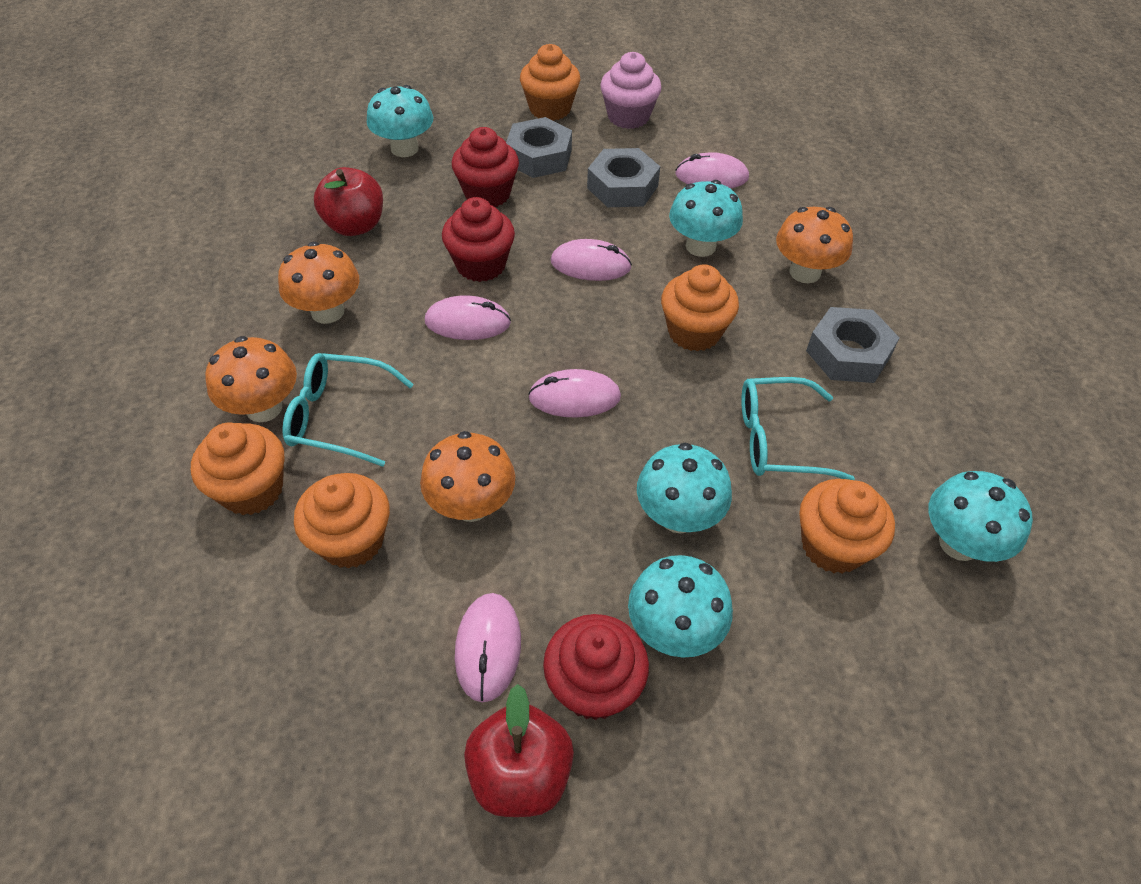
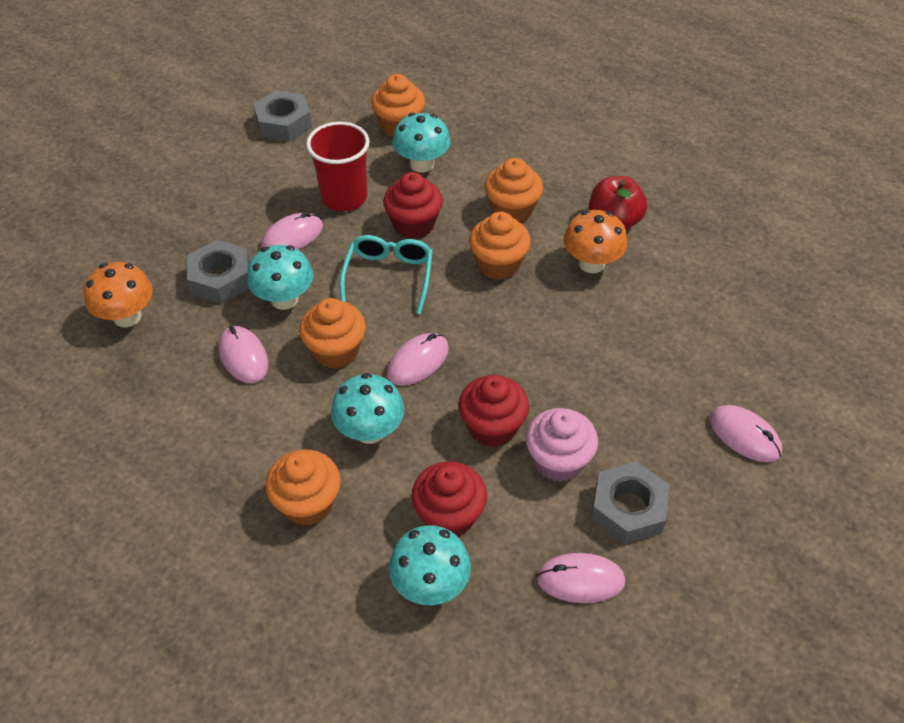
orange mushroom: 4 -> 2
red apple: 2 -> 1
red cup: 0 -> 1
turquoise glasses: 2 -> 1
turquoise mushroom: 5 -> 4

